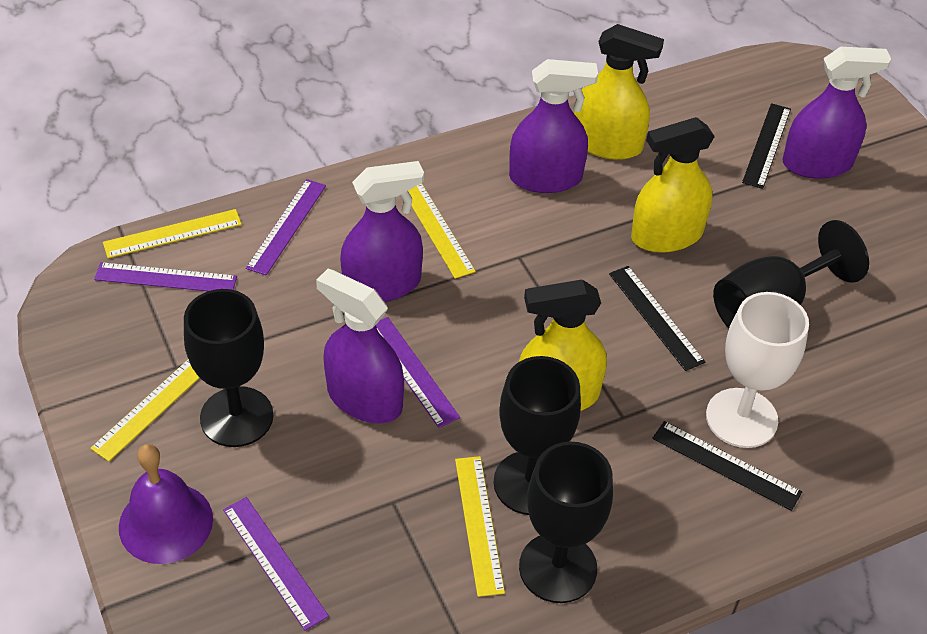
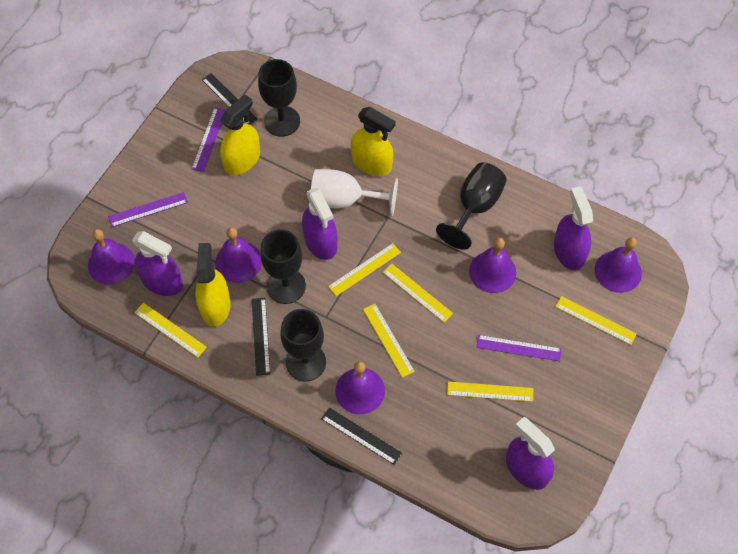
purple bell: 1 -> 5
purple ruler: 4 -> 3
yellow ruler: 4 -> 6

